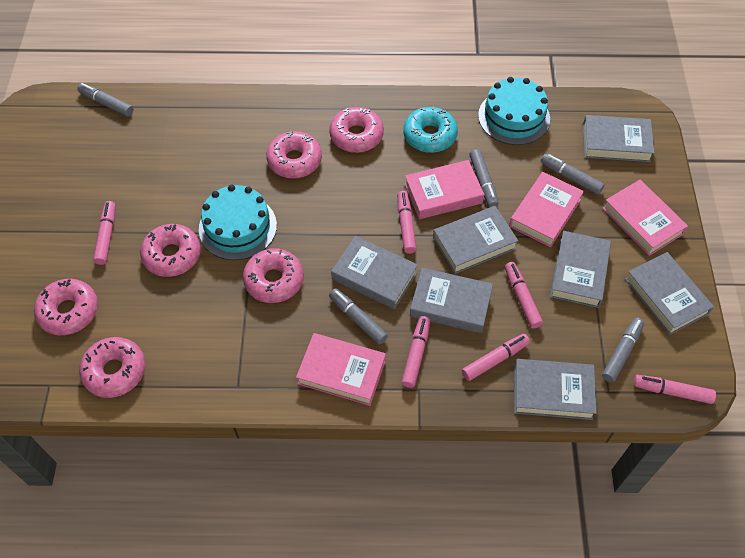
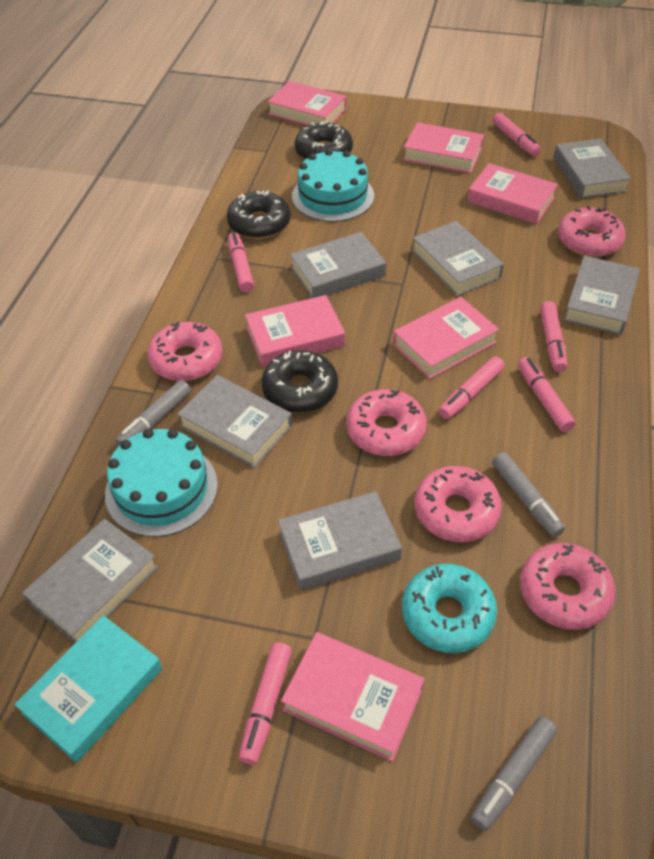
black donut: 0 -> 3
grey marker: 5 -> 3
pink book: 4 -> 6
pink donut: 6 -> 5
turquoise book: 0 -> 1

